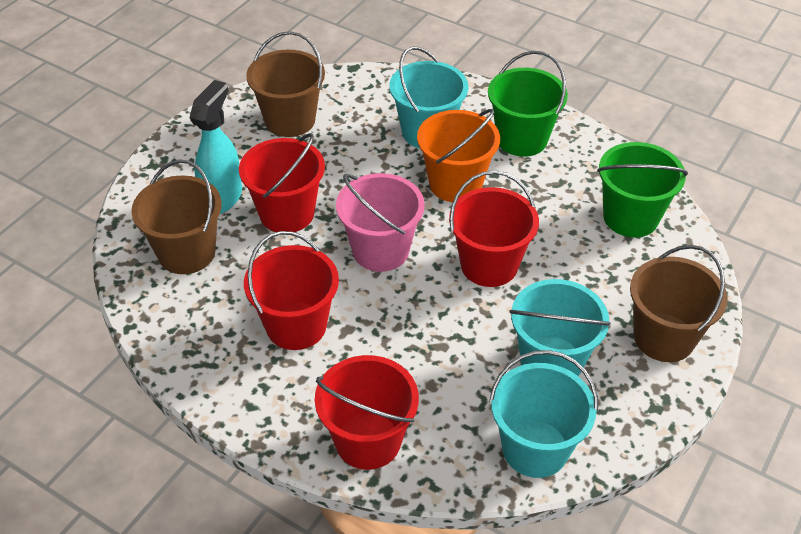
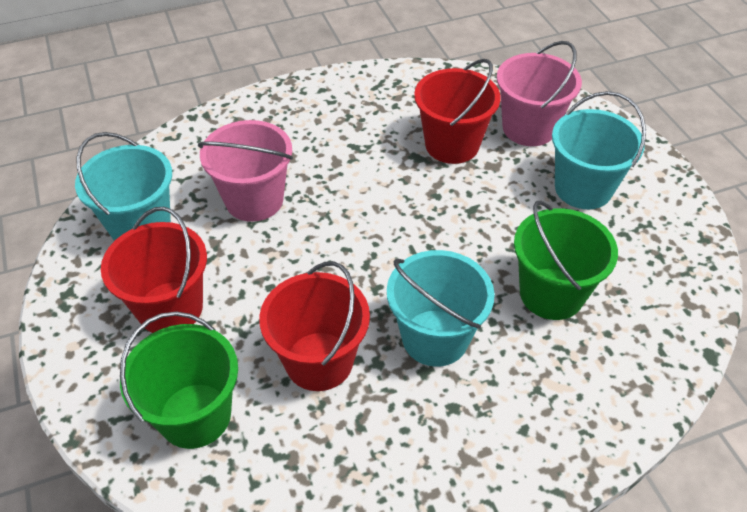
brown bucket: 3 -> 0
orange bucket: 1 -> 0
pink bucket: 1 -> 2
red bucket: 4 -> 3
turquoise spray bottle: 1 -> 0

